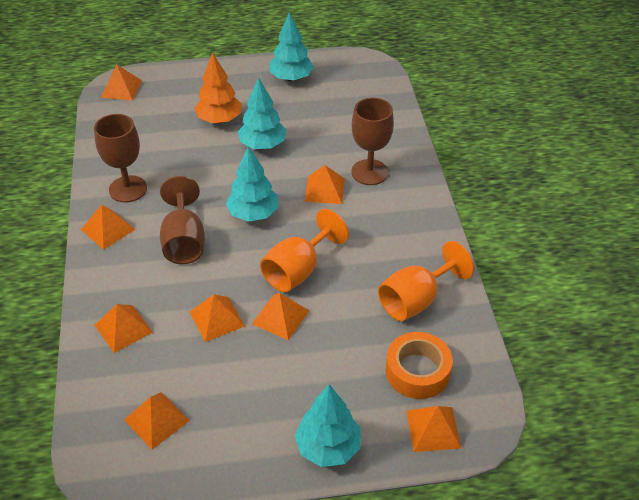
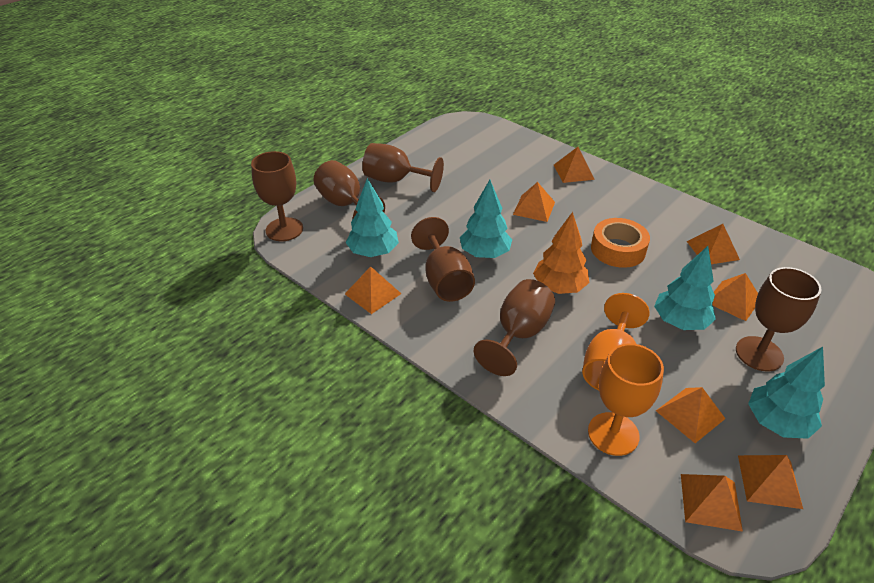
brown goblet: 3 -> 6

